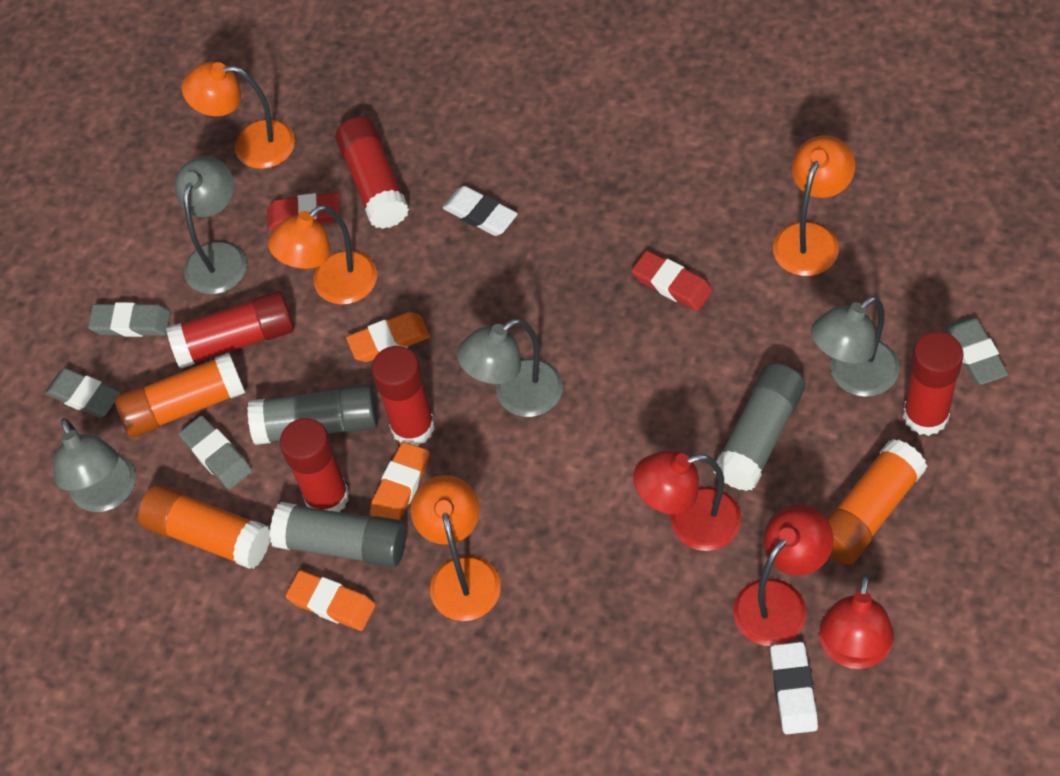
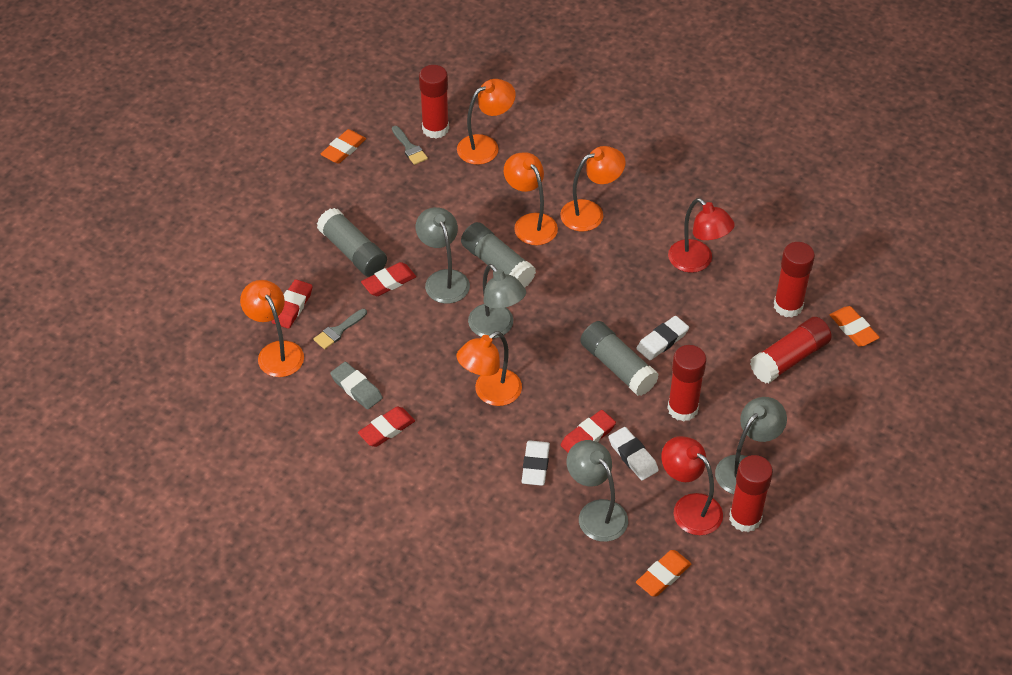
grey brush: 0 -> 2
grey eraser: 4 -> 1
orange glue stick: 3 -> 0
orange lamp: 4 -> 5
red eraser: 2 -> 4
red lamp: 3 -> 2
white eraser: 2 -> 3

